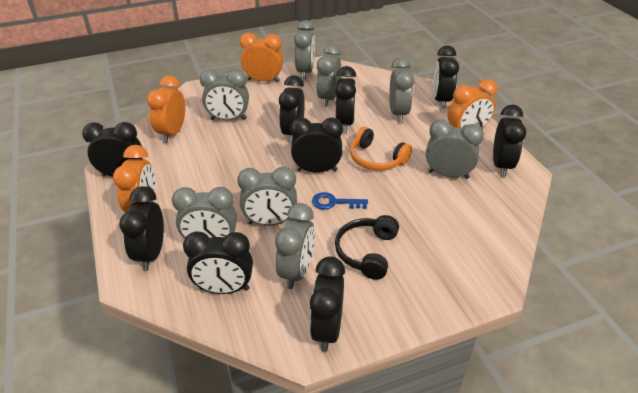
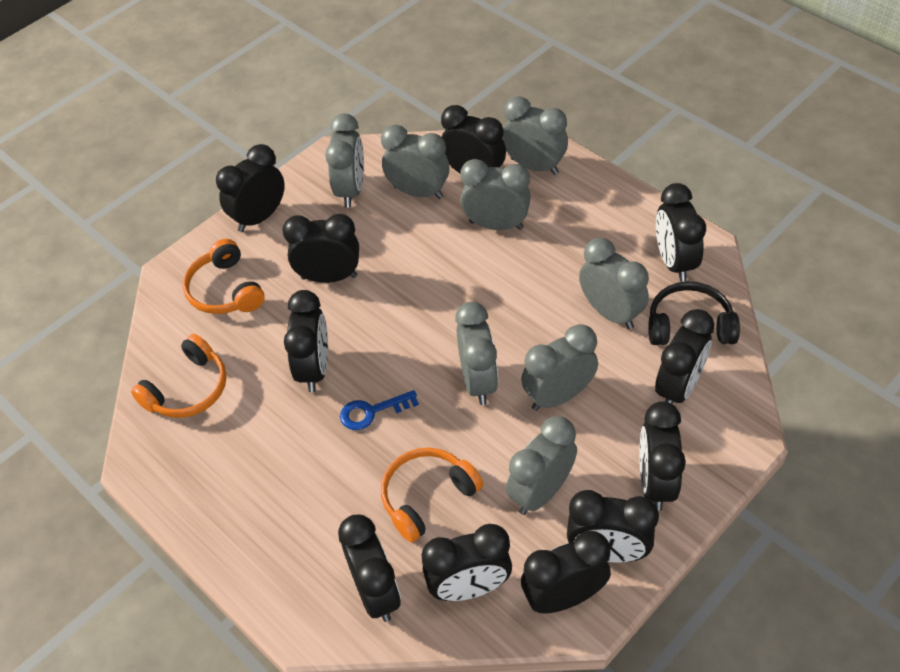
black clock: 9 -> 11
orange clock: 4 -> 0
orange headphones: 1 -> 3

